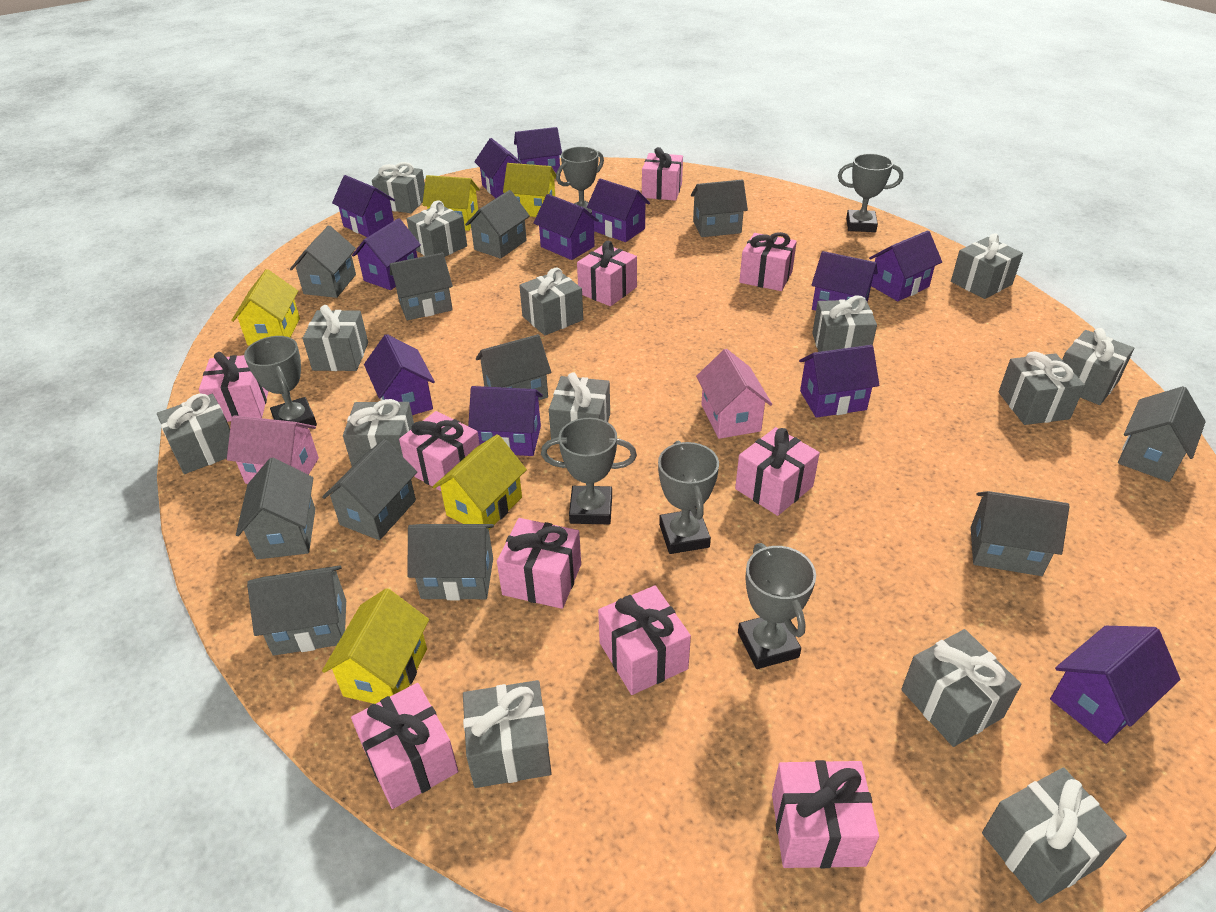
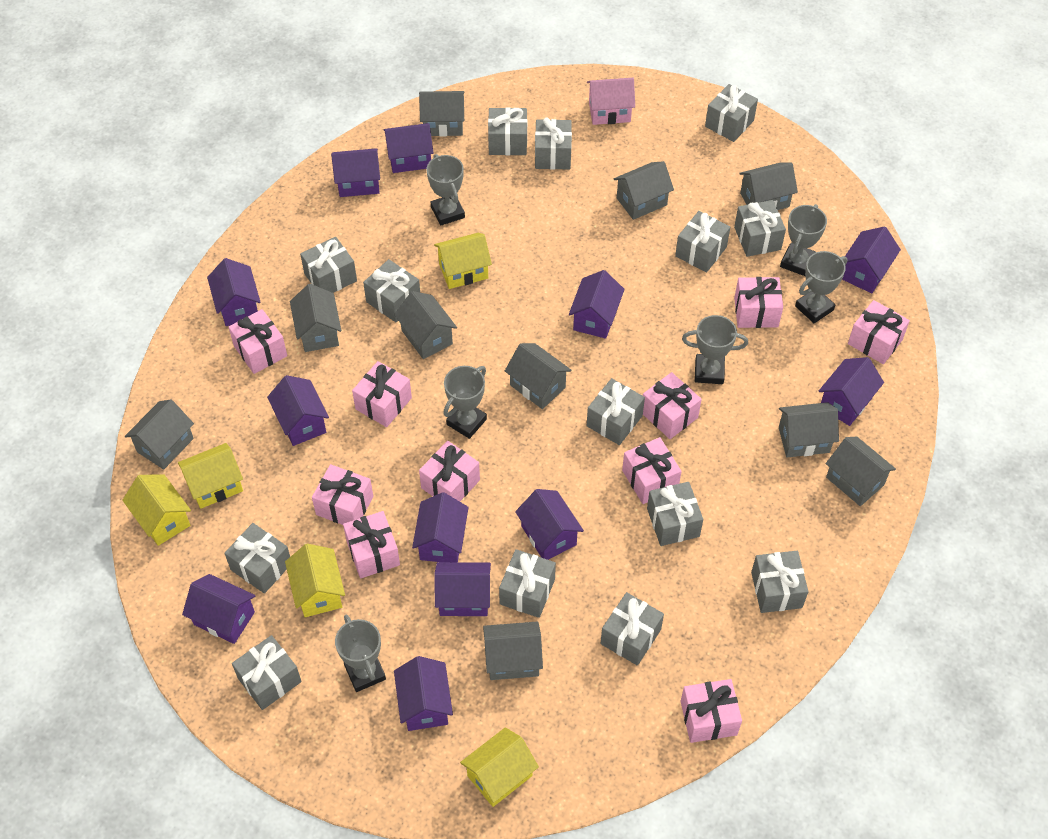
grey house: 11 -> 10
pink house: 2 -> 1

